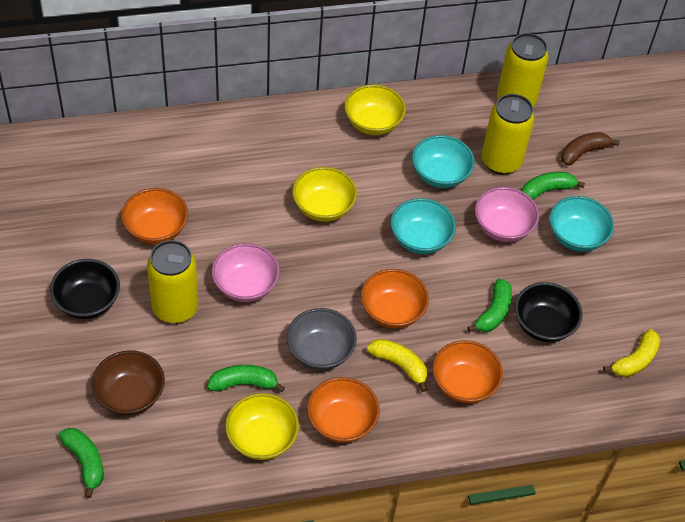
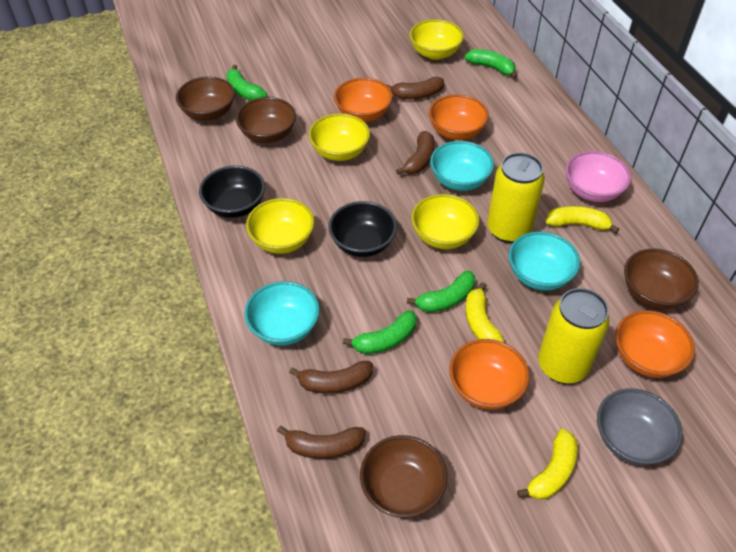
brown banana: 1 -> 4
brown bowl: 1 -> 4
pink bowl: 2 -> 1
yellow banana: 2 -> 3
yellow bowl: 3 -> 4
yellow can: 3 -> 2

